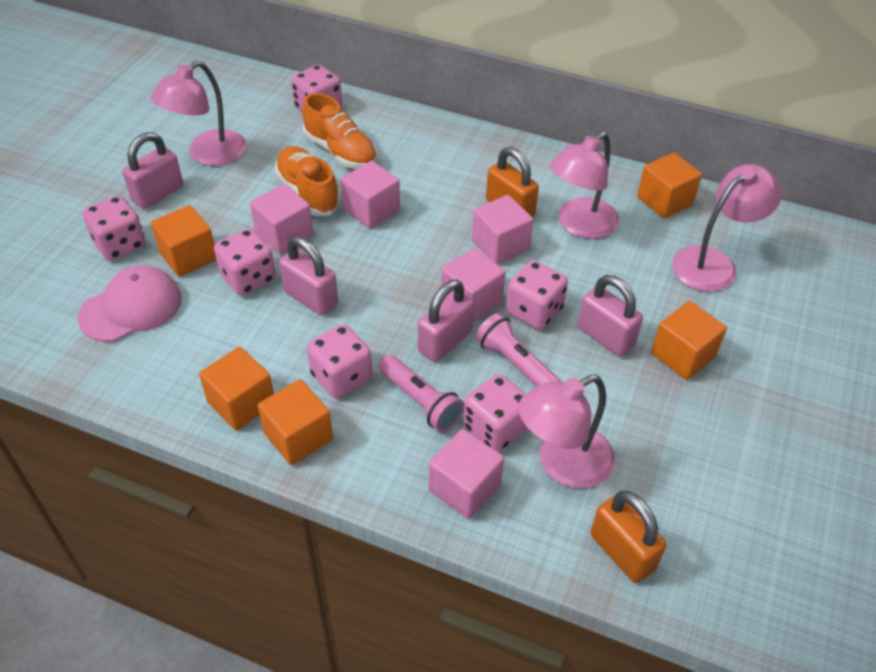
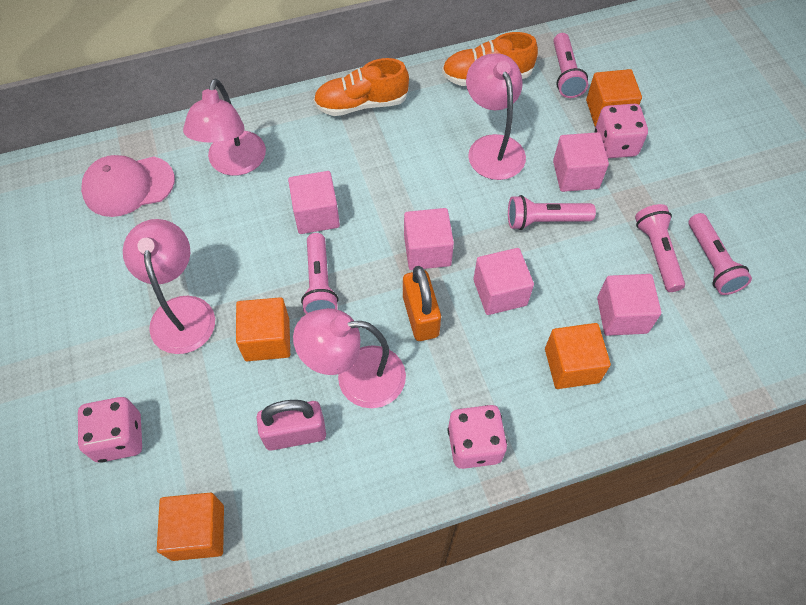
orange cube: 5 -> 4
orange padlock: 2 -> 1
pink dice: 6 -> 3
pink flashlight: 2 -> 5
pink padlock: 4 -> 1

